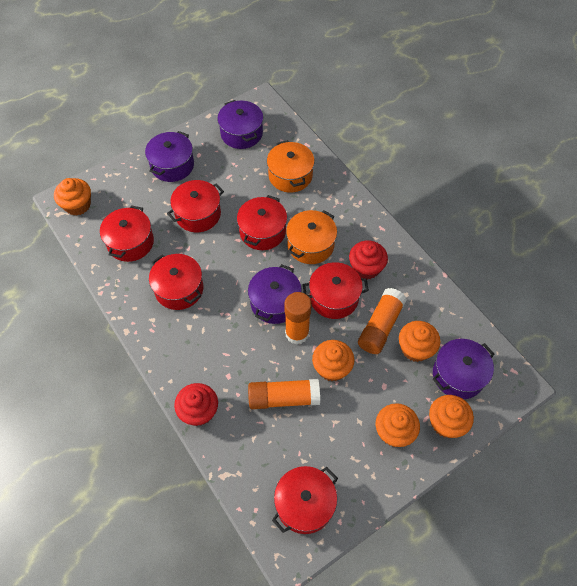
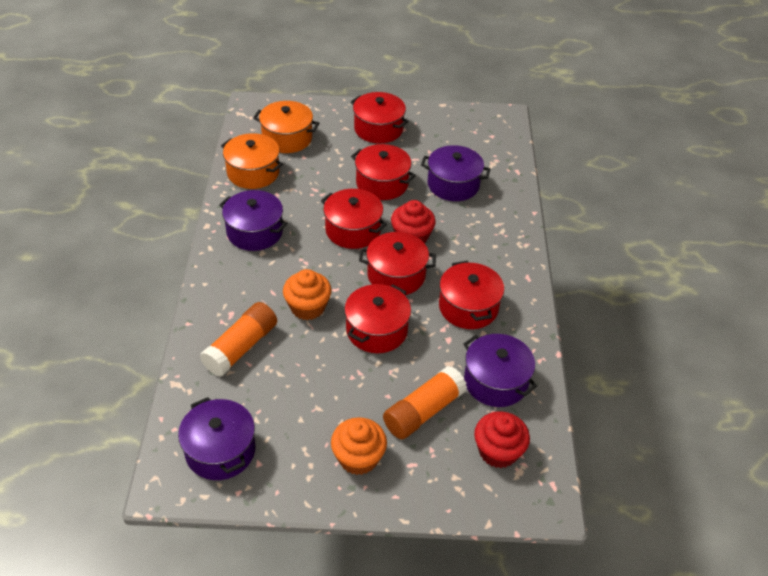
orange cupcake: 5 -> 2
orange glue stick: 3 -> 2

